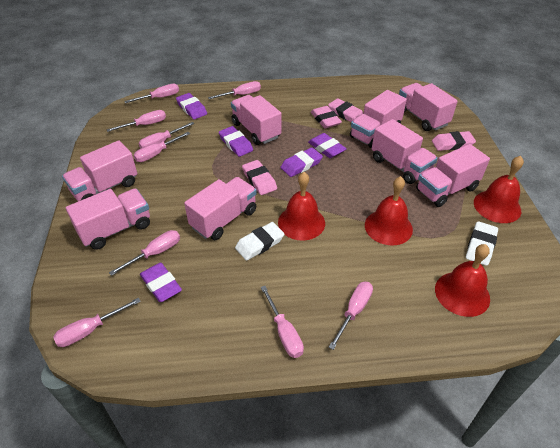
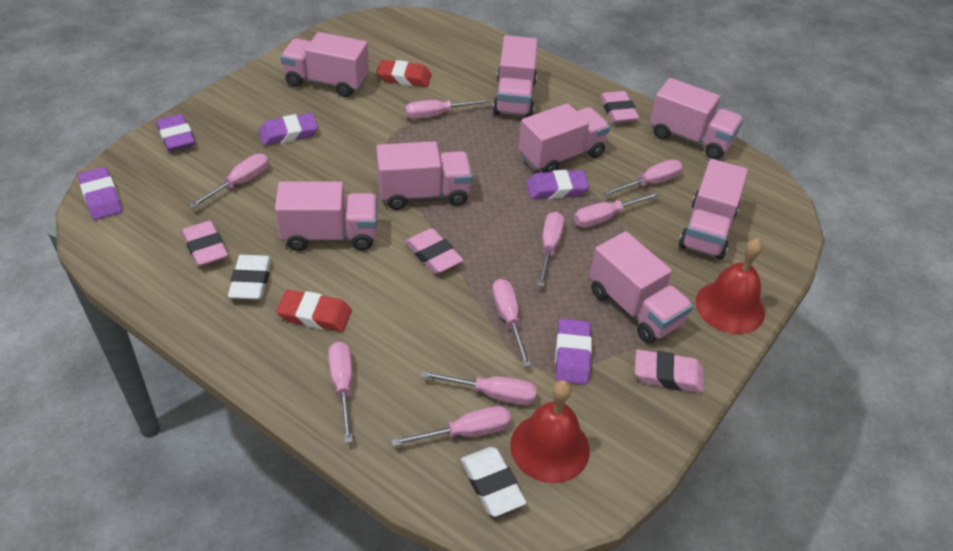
red bell: 4 -> 2
red eraser: 0 -> 2

